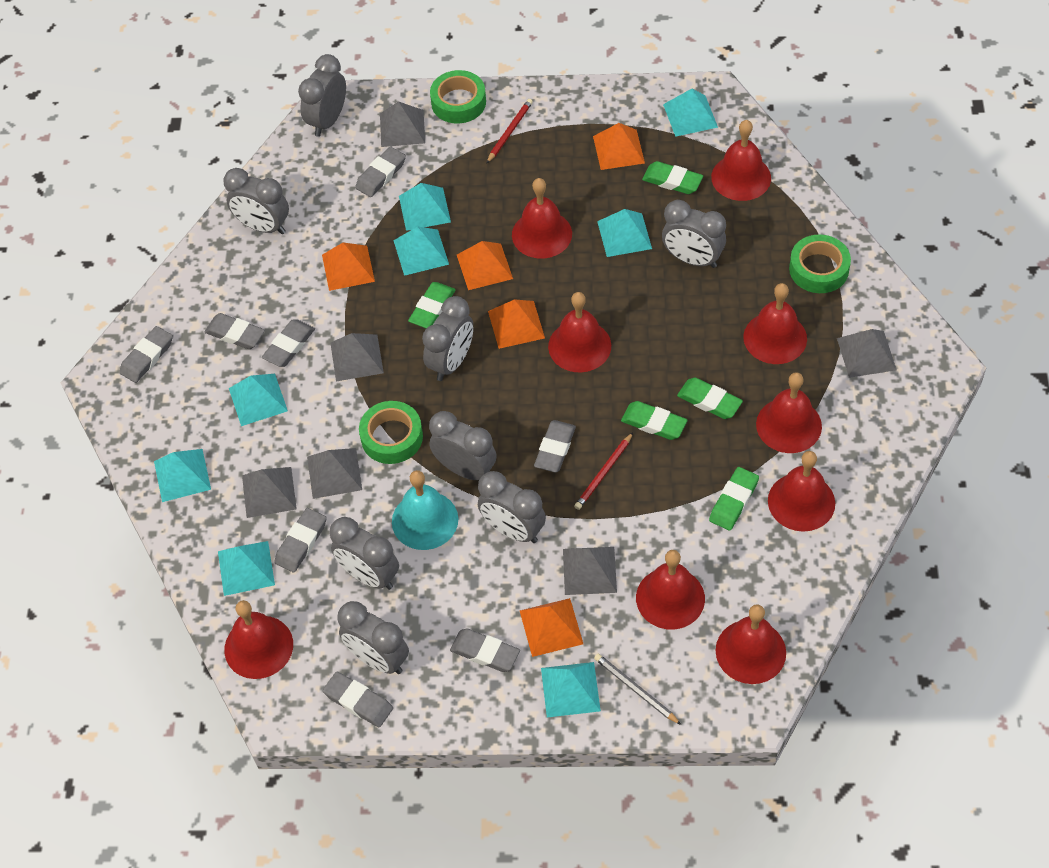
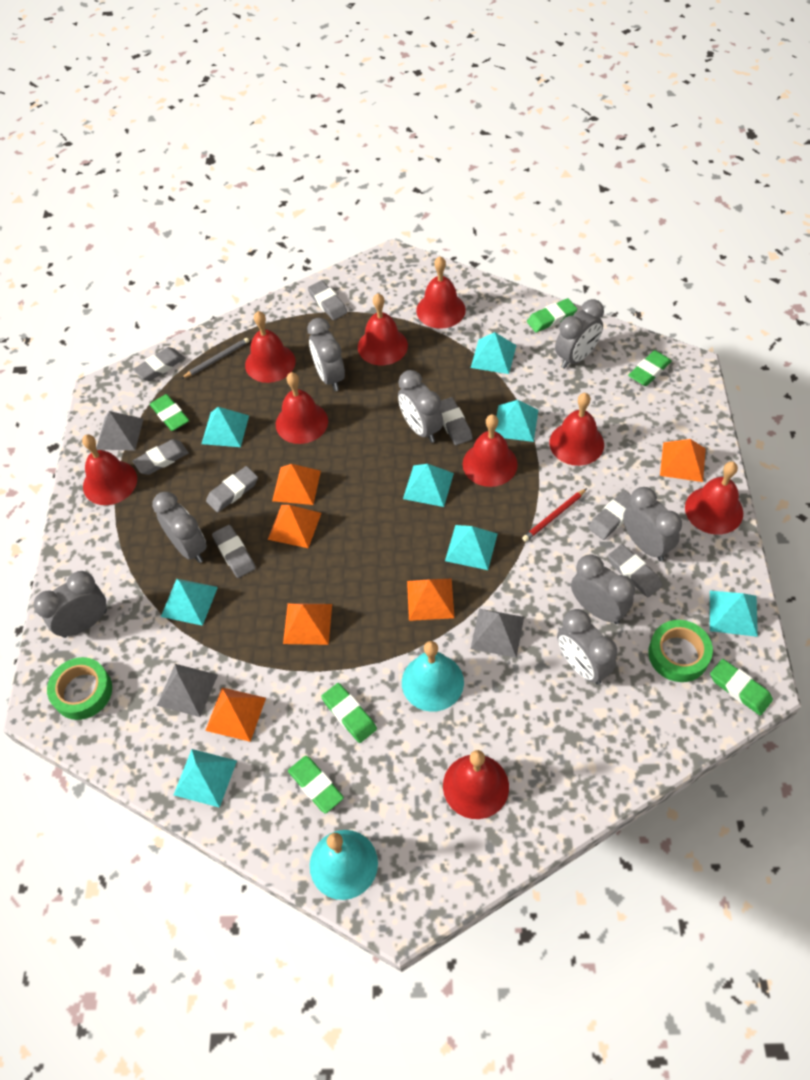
green eraser: 5 -> 6
green tape: 3 -> 2
grey pyramid: 6 -> 3
orange pyramid: 5 -> 6
red pencil: 2 -> 1
turquoise bell: 1 -> 2

